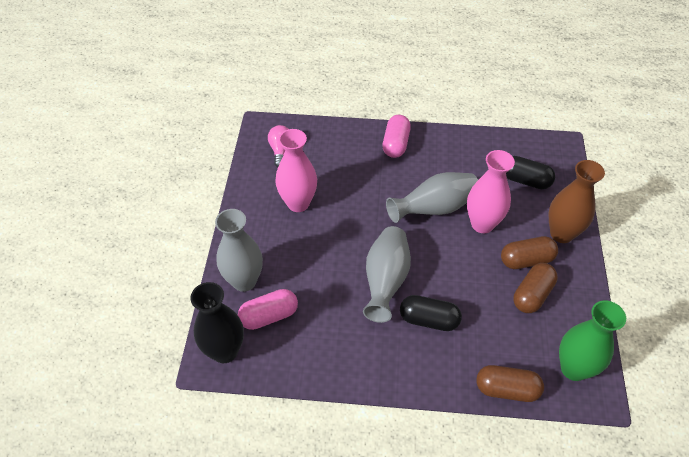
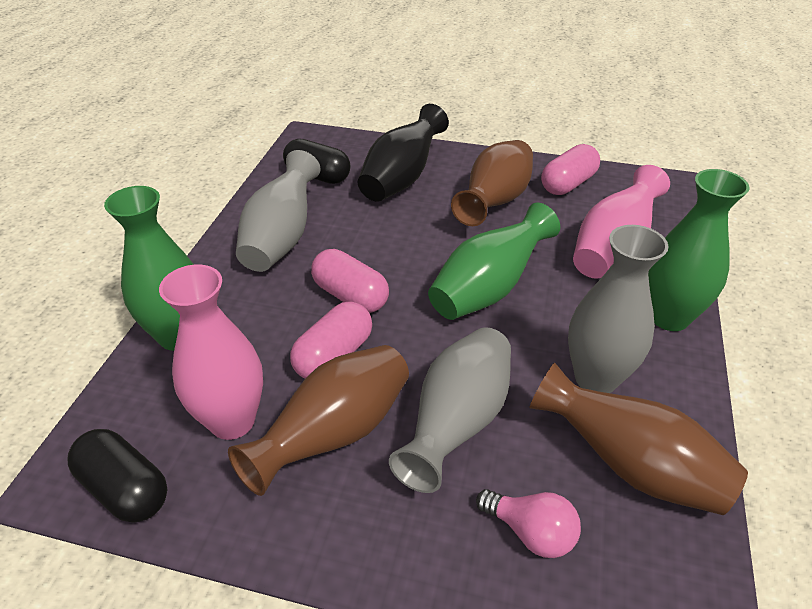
brown capsule: 3 -> 0
brown vase: 1 -> 3
green vase: 1 -> 3
pink capsule: 2 -> 3

